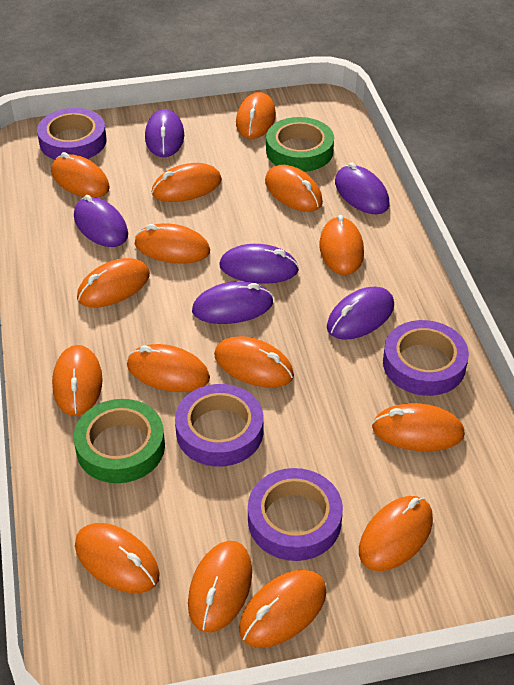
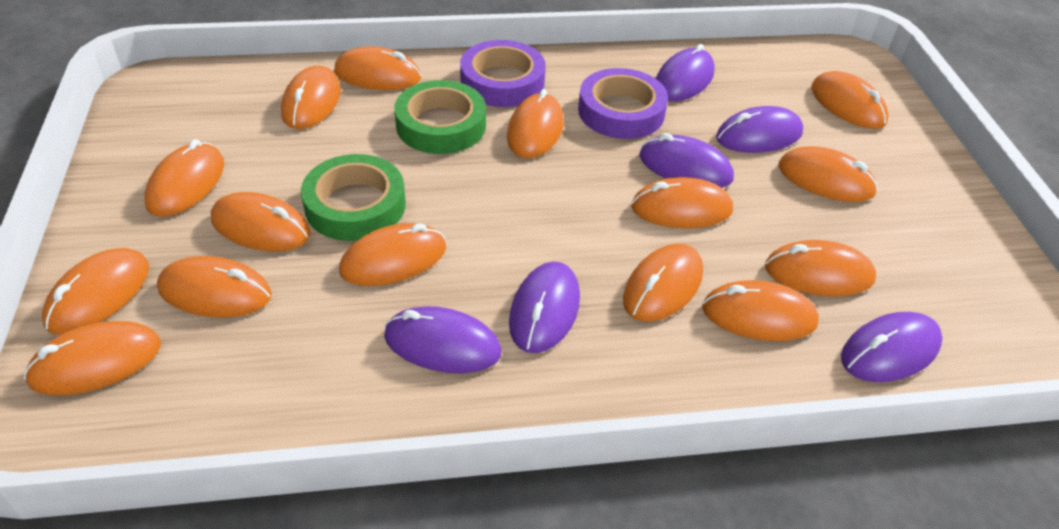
purple tape: 4 -> 2

